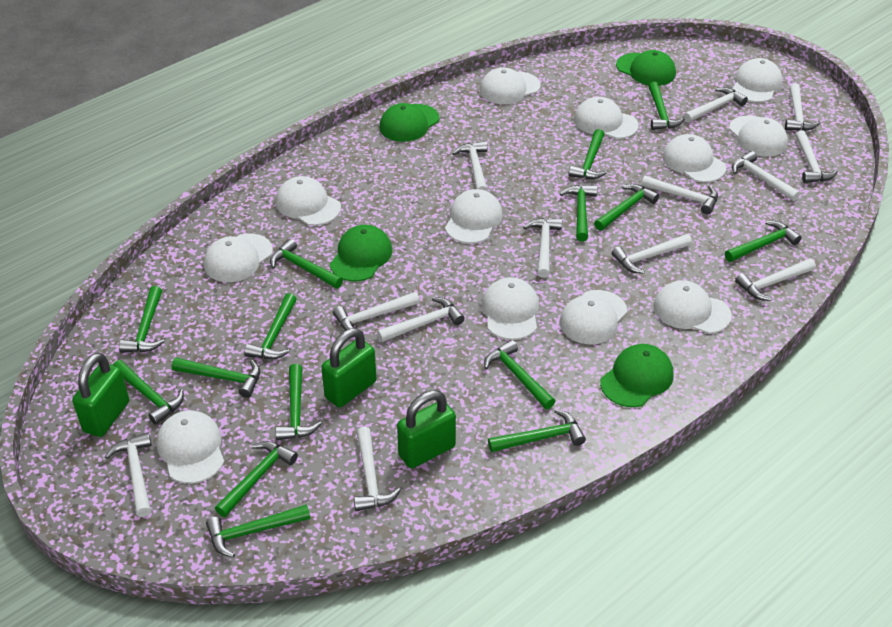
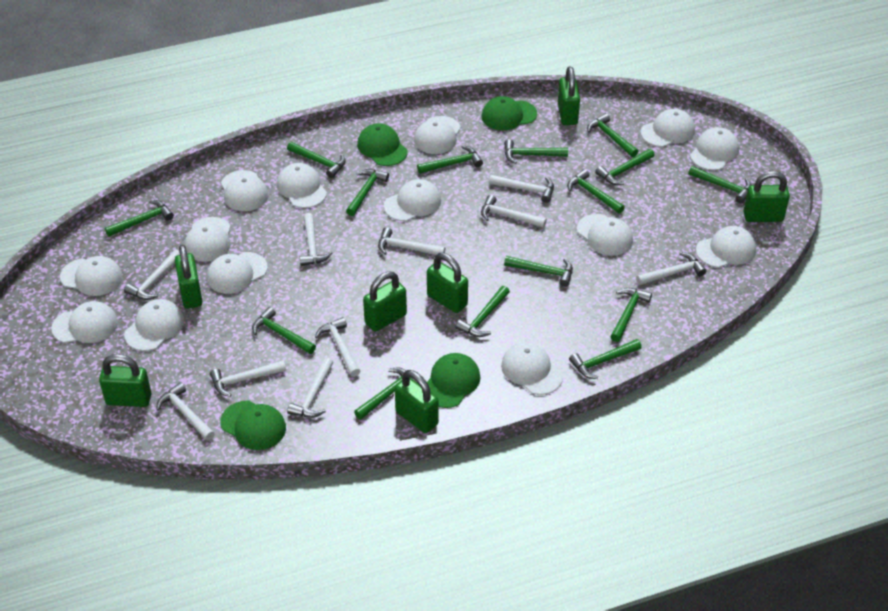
green padlock: 3 -> 7
white cap: 12 -> 14
white hammer: 13 -> 10

